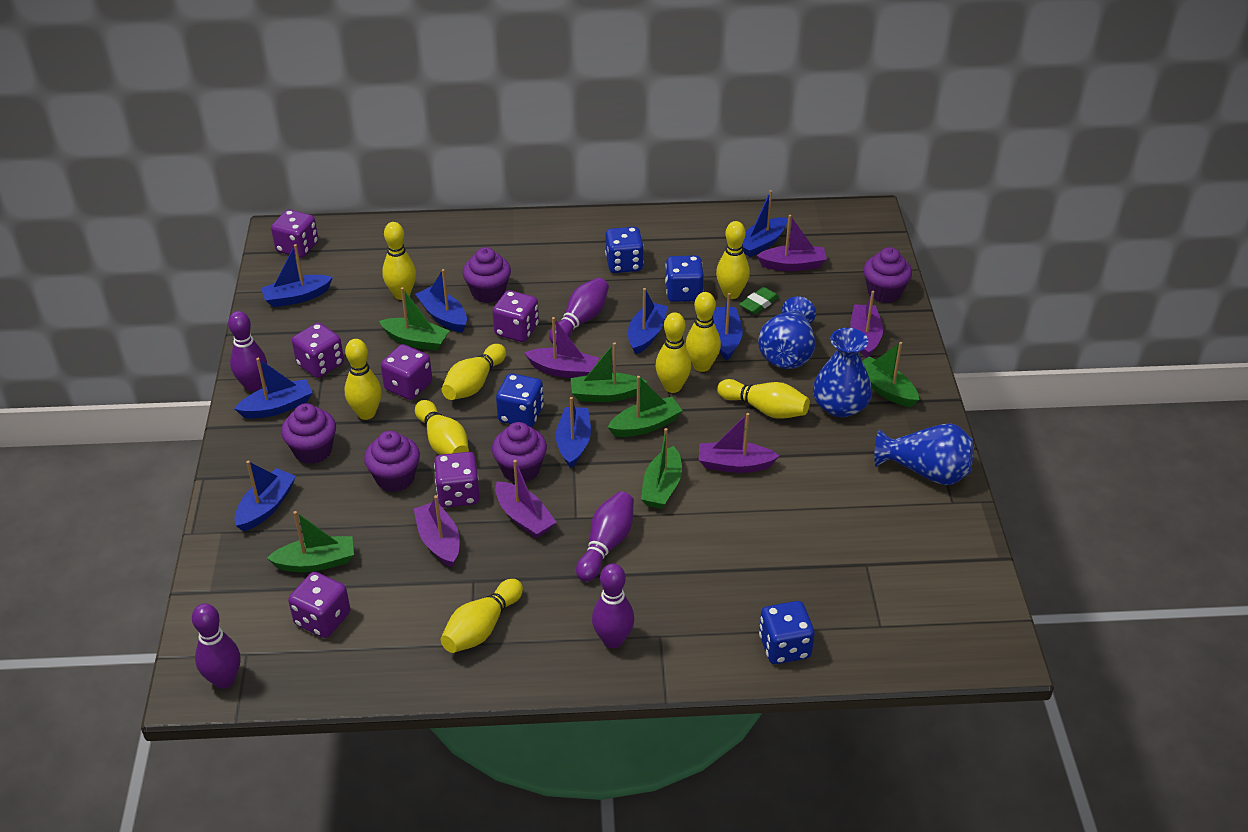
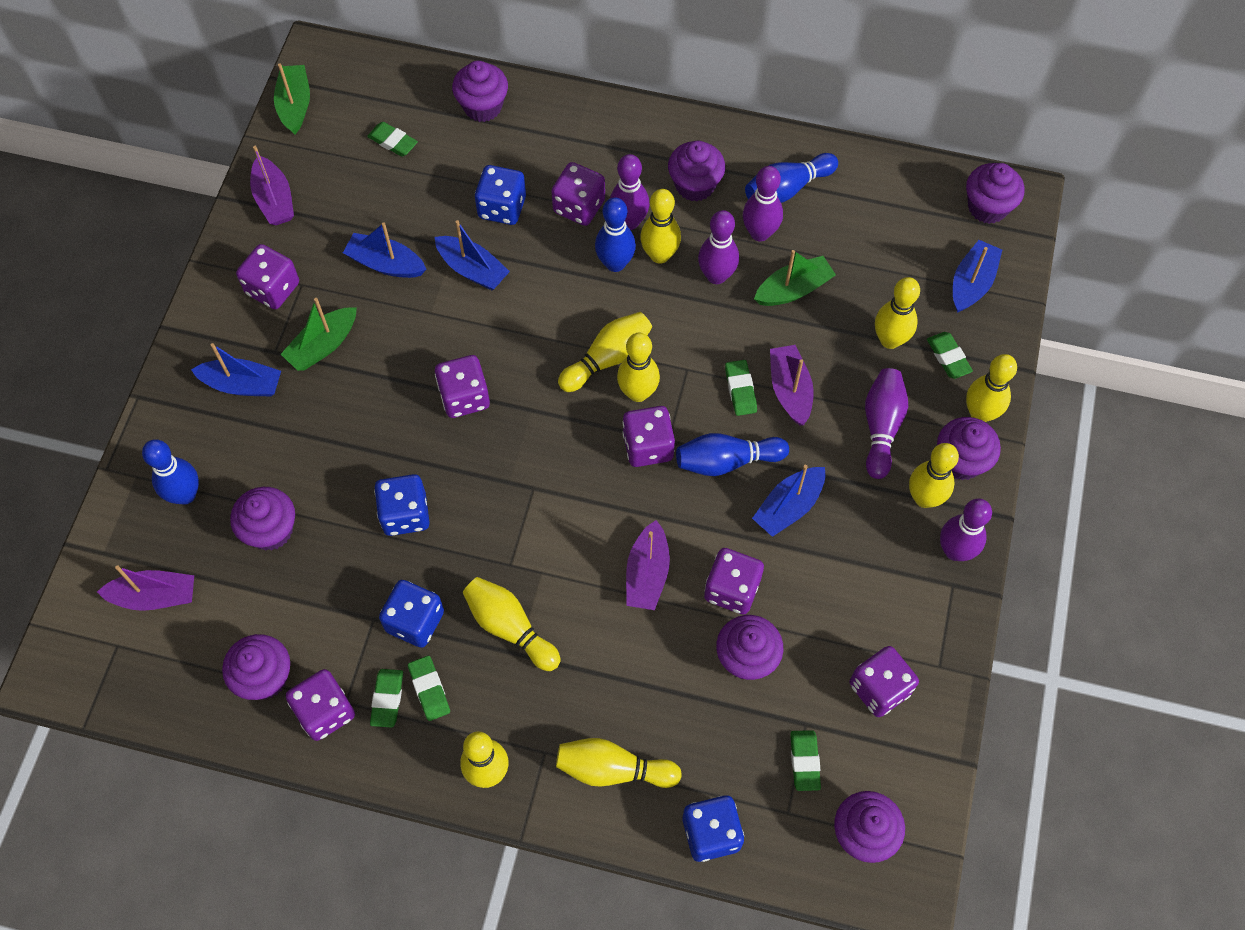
blue boat: 8 -> 5
blue bowling pin: 0 -> 4
blue vase: 3 -> 0
green boat: 6 -> 3
green eraser: 1 -> 6
purple boat: 6 -> 4
purple cupcake: 5 -> 8
purple dice: 6 -> 7

